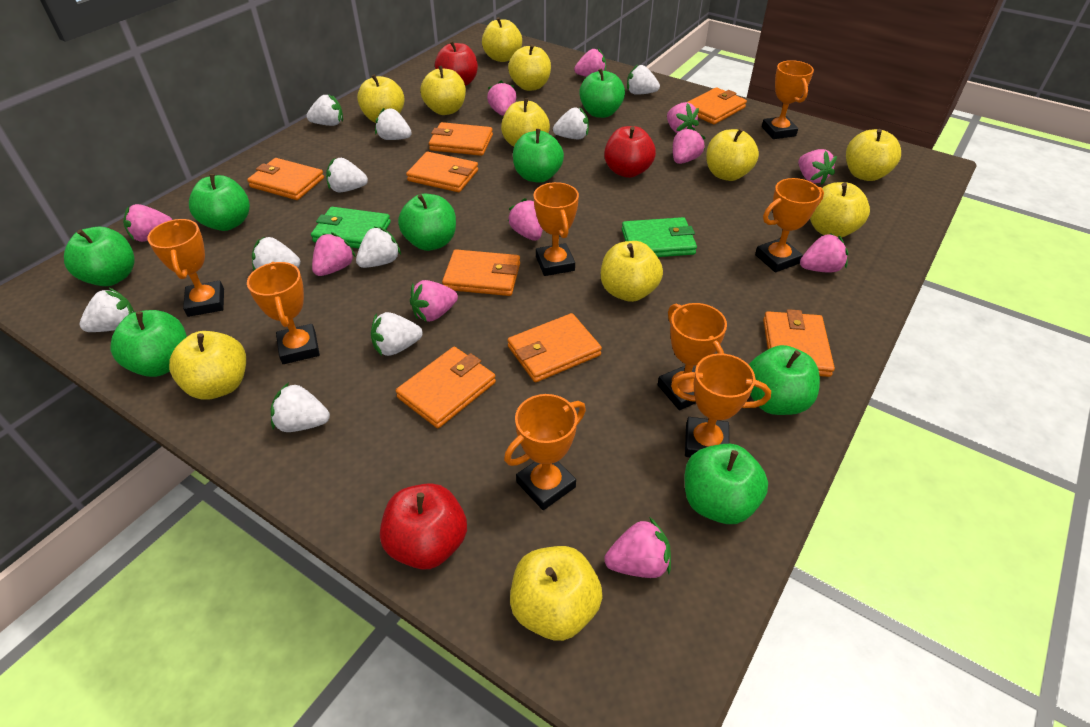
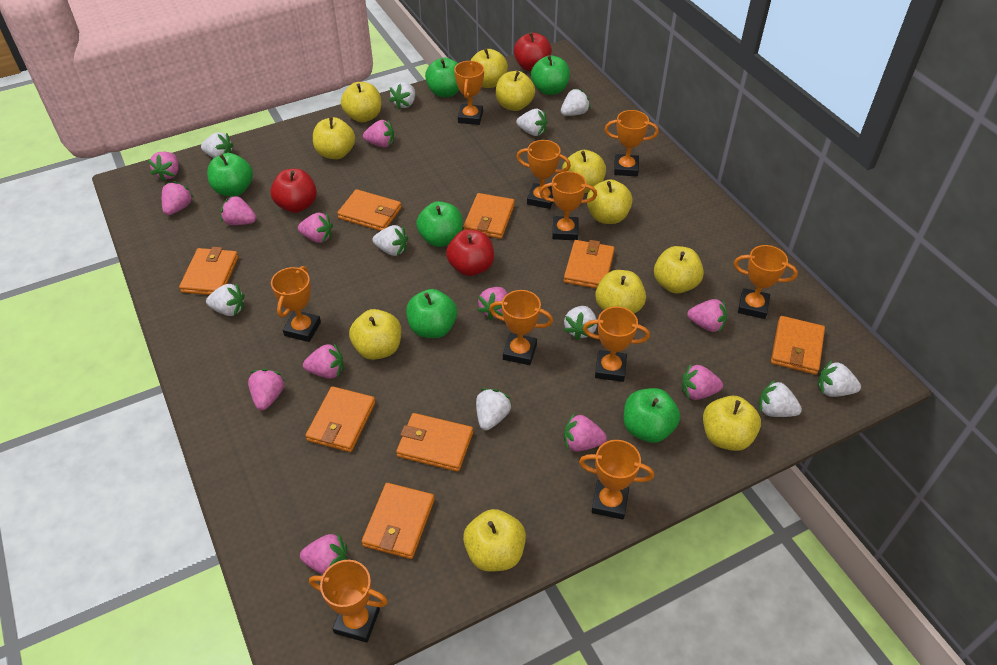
green apple: 8 -> 6
green wallet: 2 -> 0
orange trophy: 8 -> 10
pink strawberry: 11 -> 12

